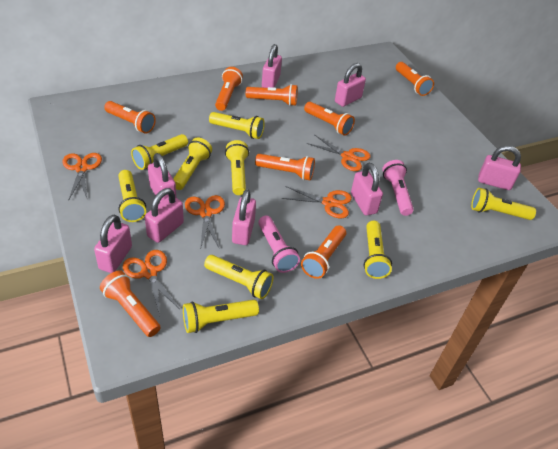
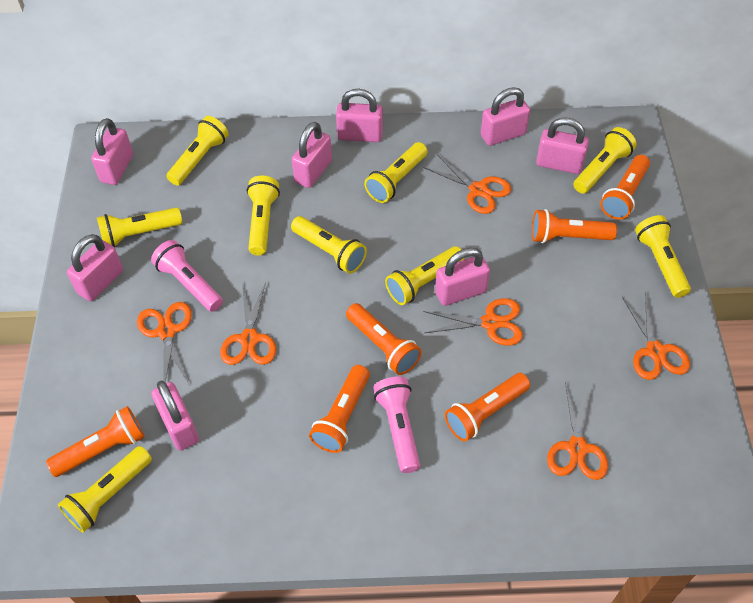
orange flashlight: 8 -> 6
orange scissors: 5 -> 6

